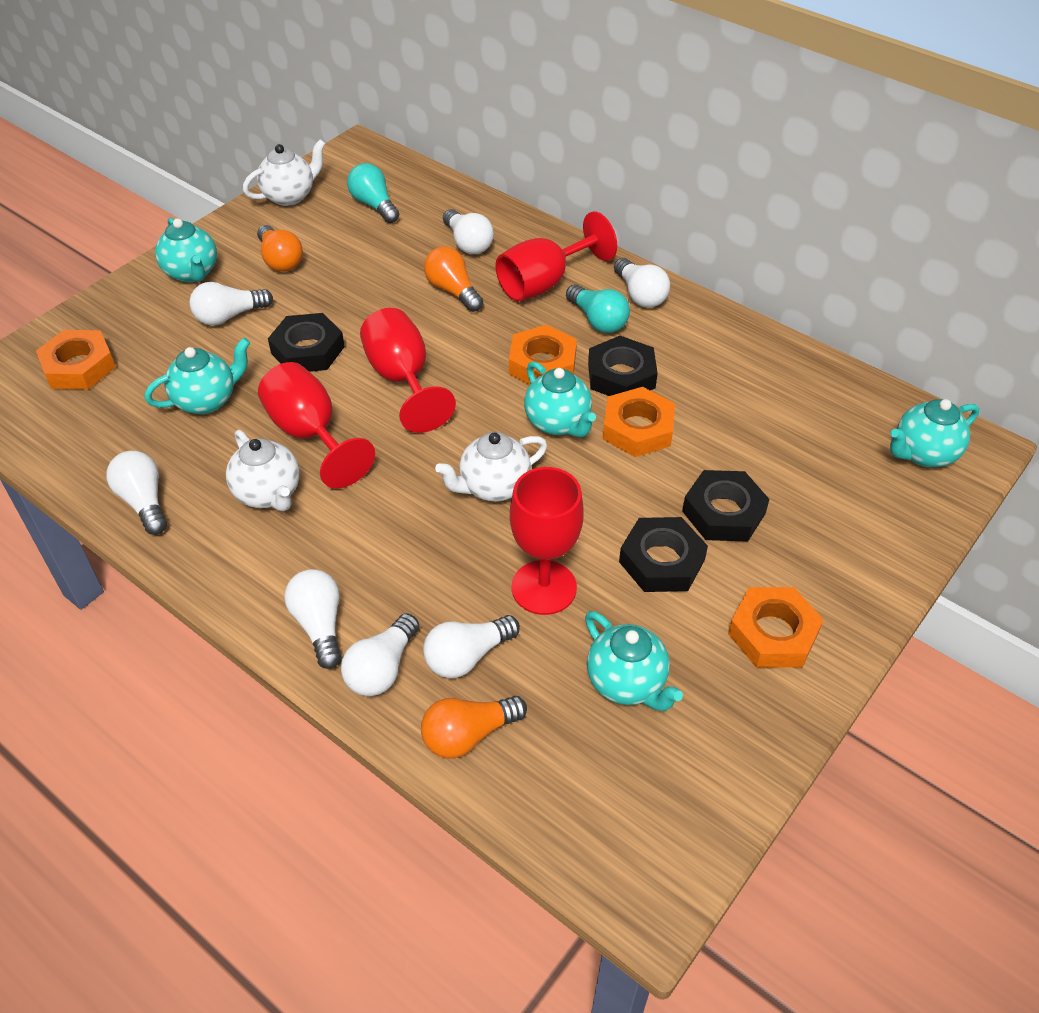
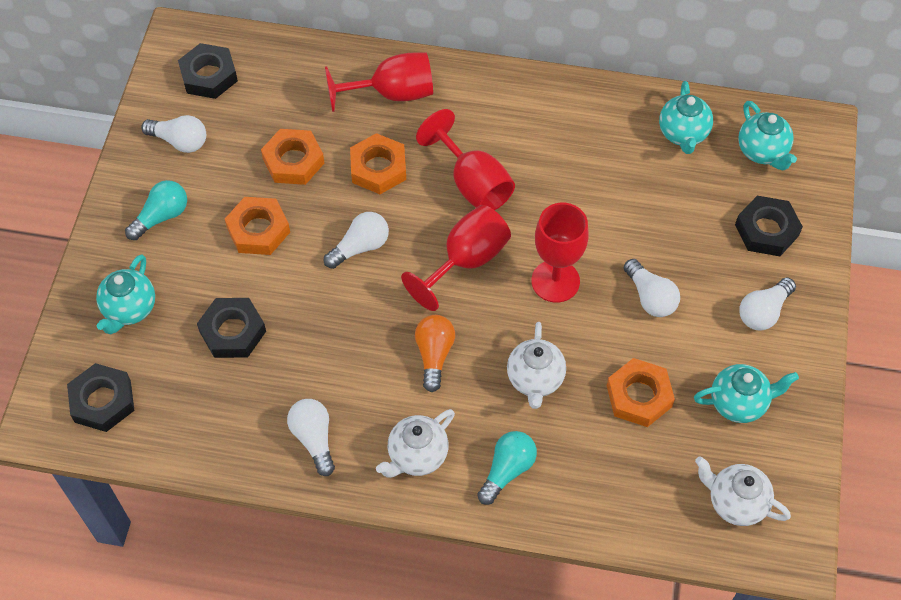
orange light bulb: 3 -> 1
turquoise teapot: 5 -> 4
white light bulb: 7 -> 5

